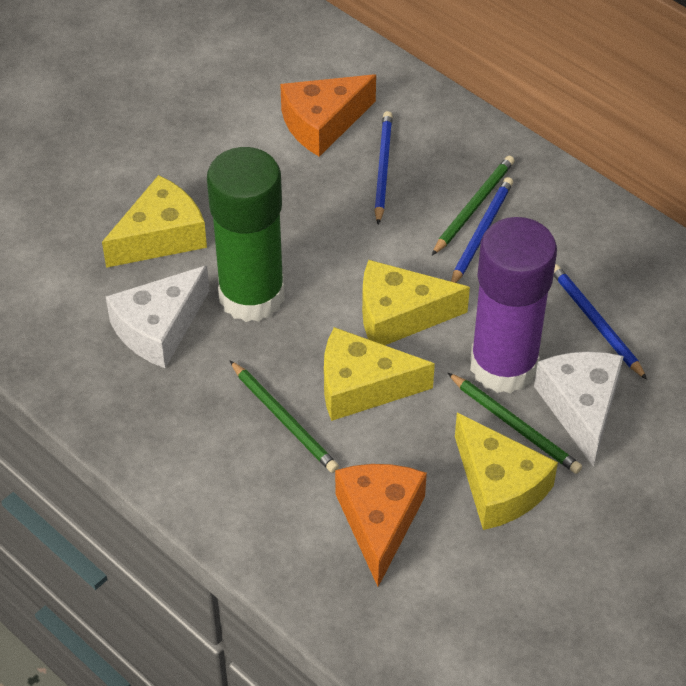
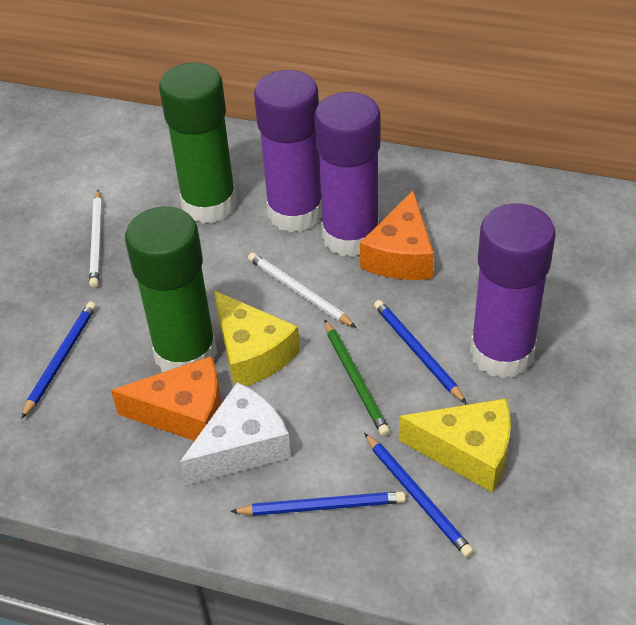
blue pencil: 3 -> 4
green glue stick: 1 -> 2
green pencil: 3 -> 1
purple glue stick: 1 -> 3
white cheese: 2 -> 1
white pencil: 0 -> 2
yellow cheese: 4 -> 2

